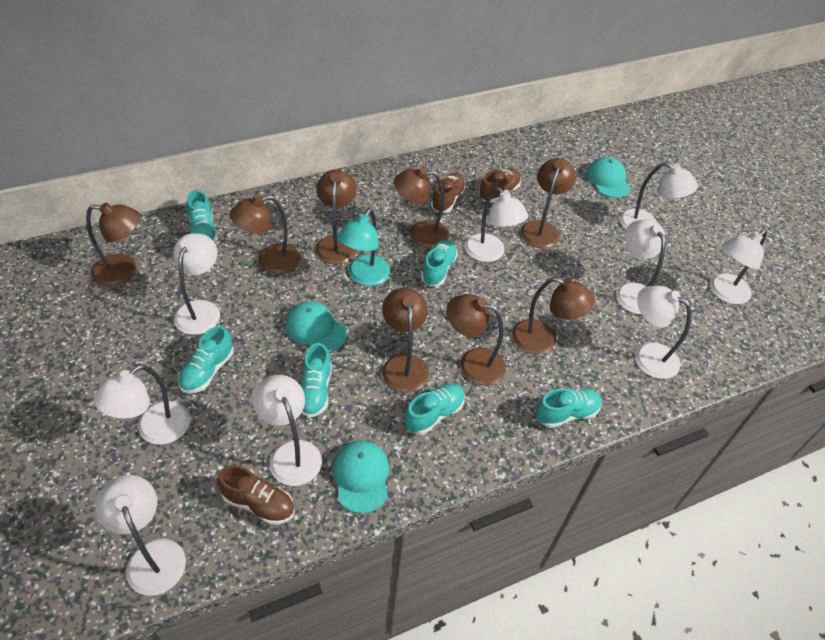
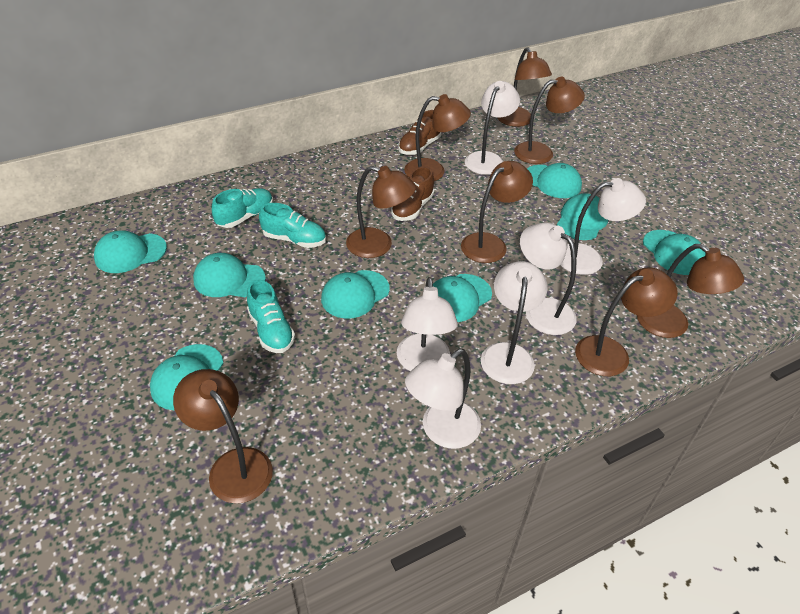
brown shoe: 3 -> 2
turquoise cap: 3 -> 8
turquoise lamp: 1 -> 0
turquoise shoe: 6 -> 3
white lamp: 9 -> 6

